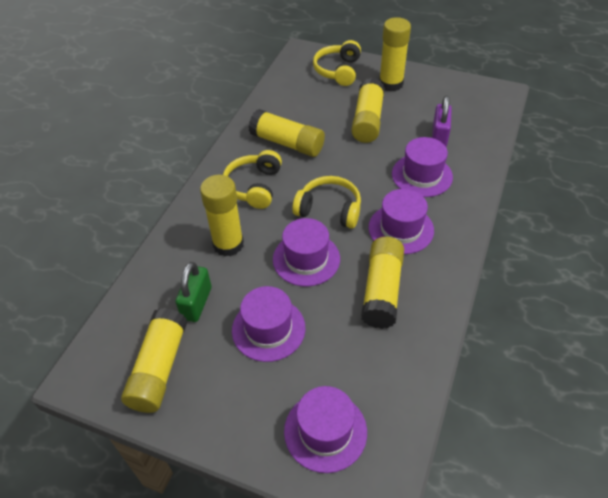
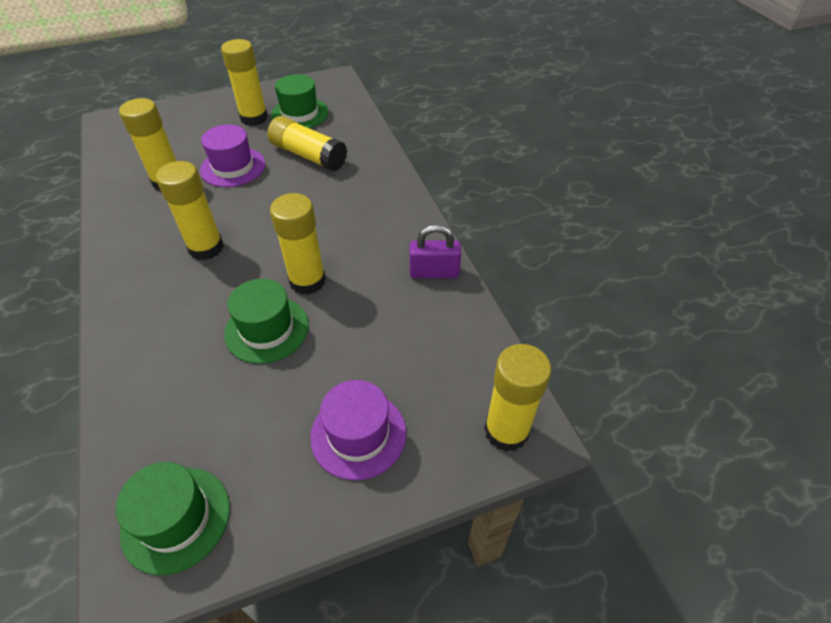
green hat: 0 -> 3
green padlock: 1 -> 0
purple hat: 5 -> 2
yellow headphones: 3 -> 0

